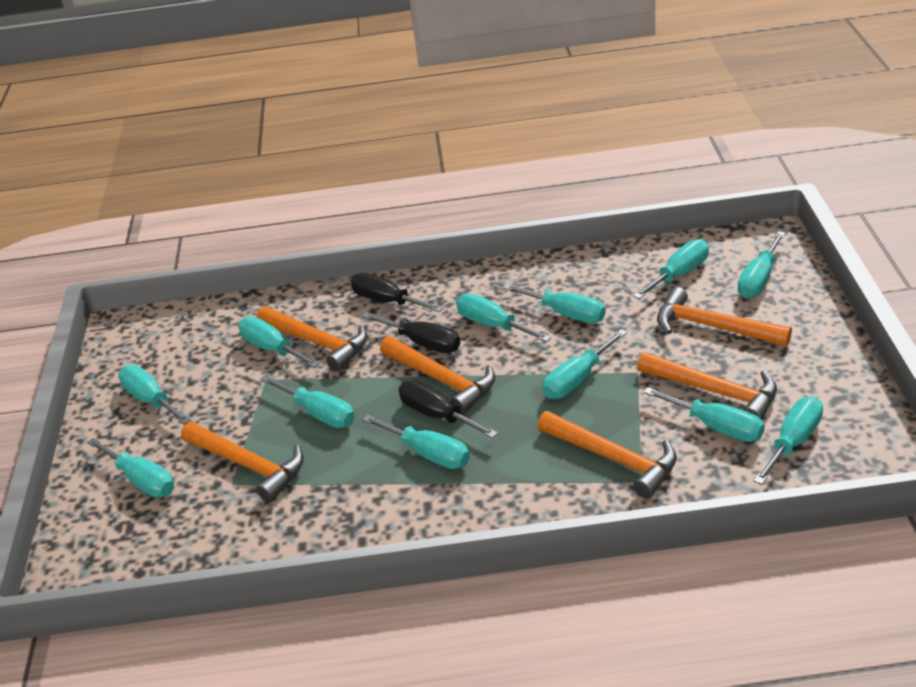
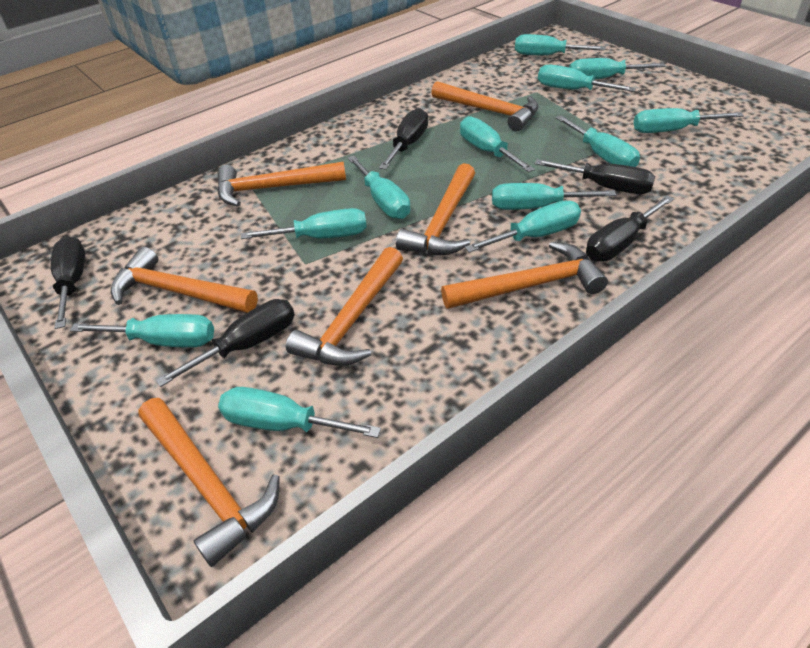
black screwdriver: 3 -> 5
orange hammer: 6 -> 7

